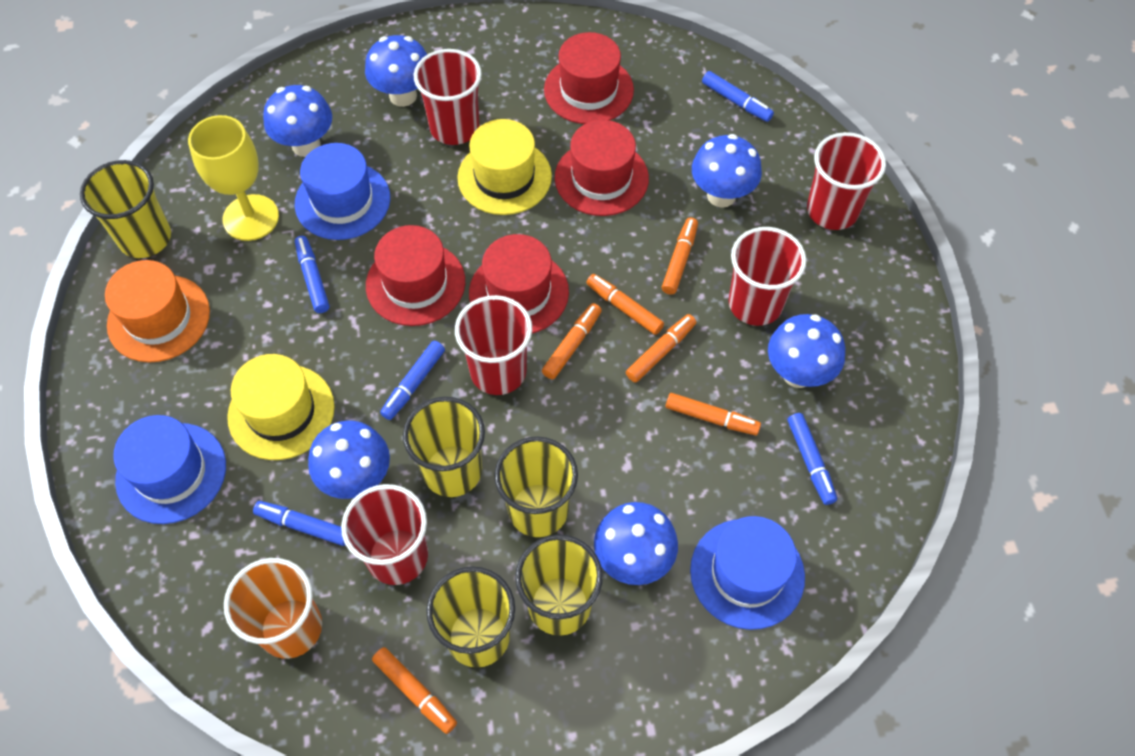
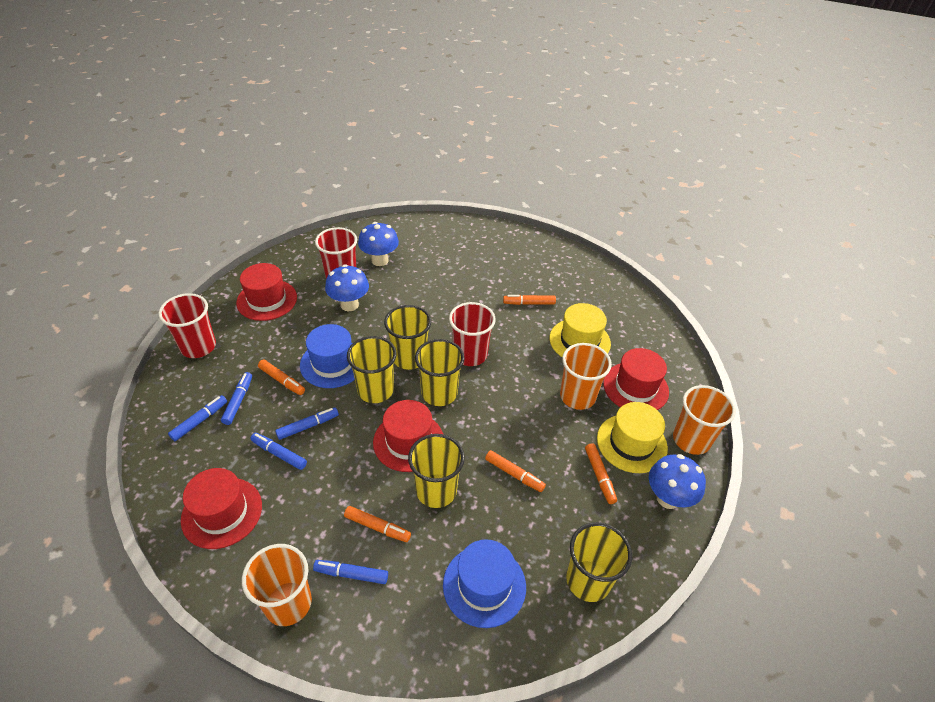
blue hat: 3 -> 2
blue mushroom: 6 -> 3
orange cup: 1 -> 3
orange hat: 1 -> 0
orange marker: 6 -> 5
red cup: 5 -> 3
yellow goblet: 1 -> 0

